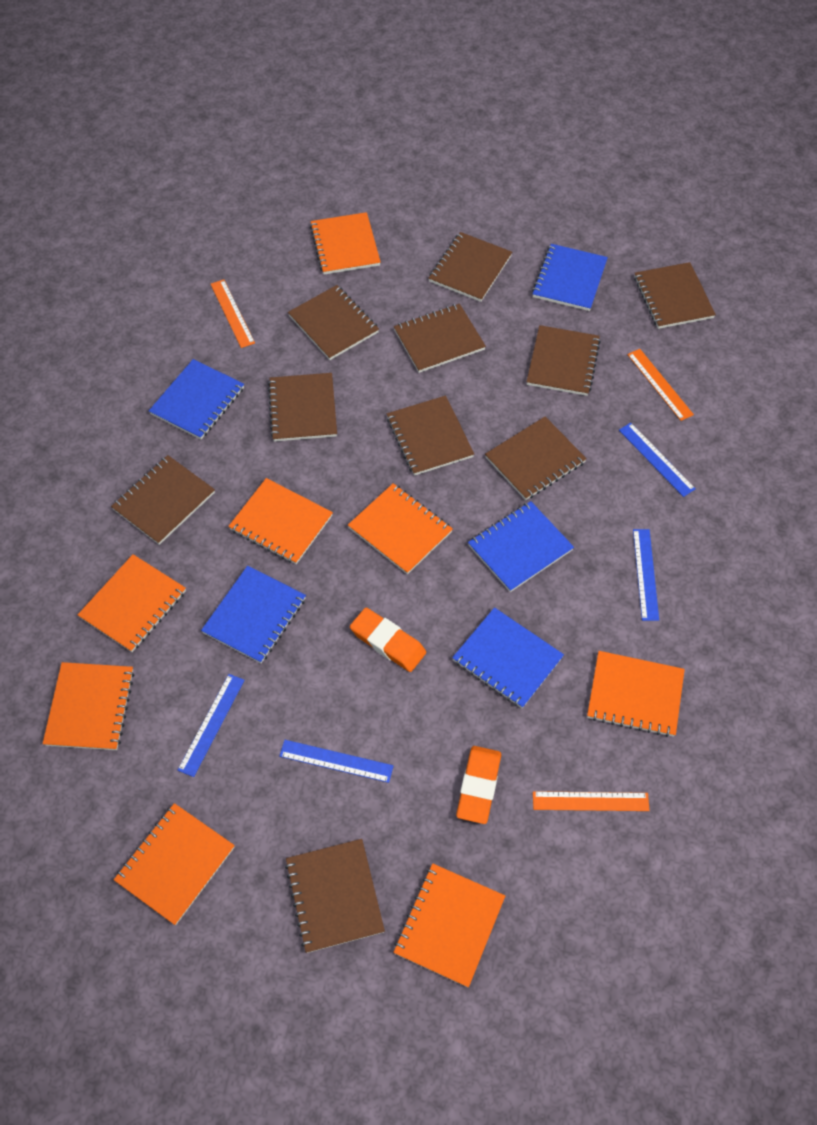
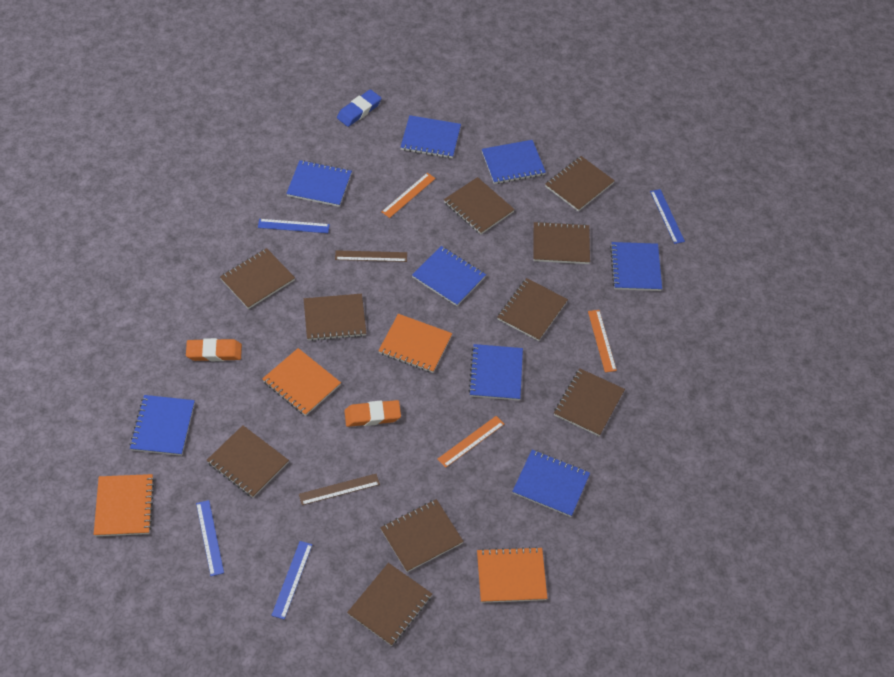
blue eraser: 0 -> 1
blue notebook: 5 -> 8
brown ruler: 0 -> 2
orange notebook: 8 -> 4

